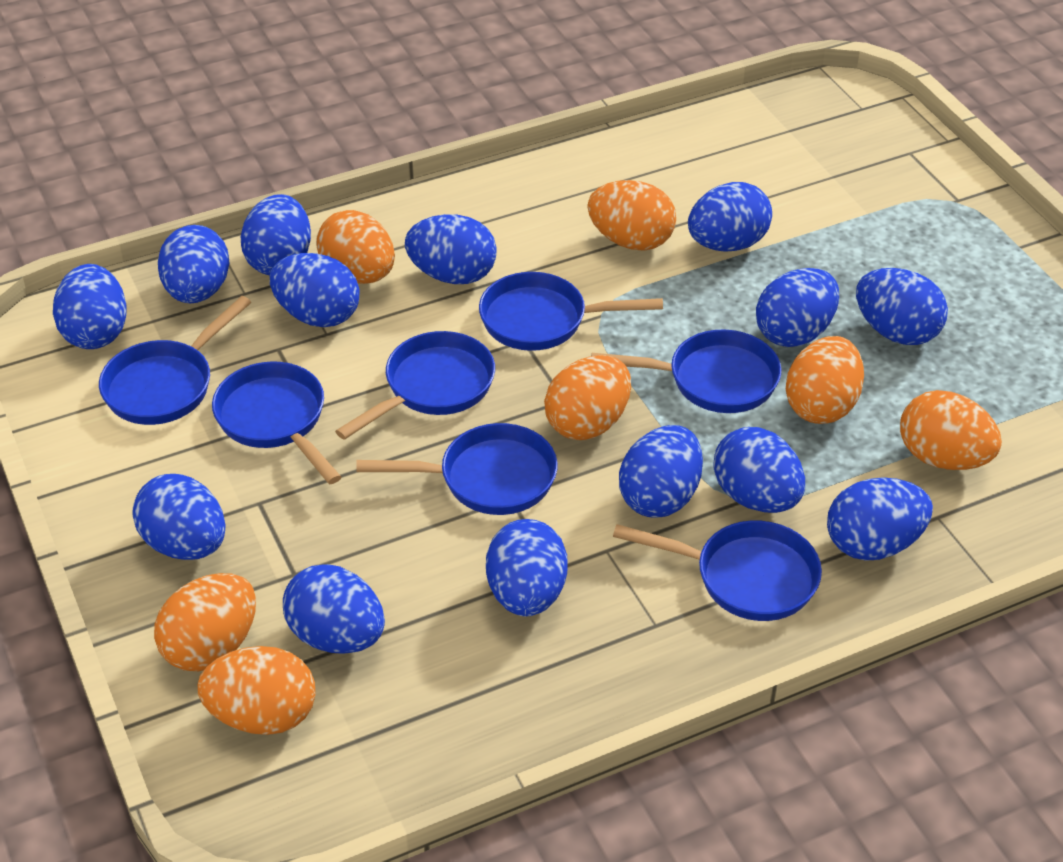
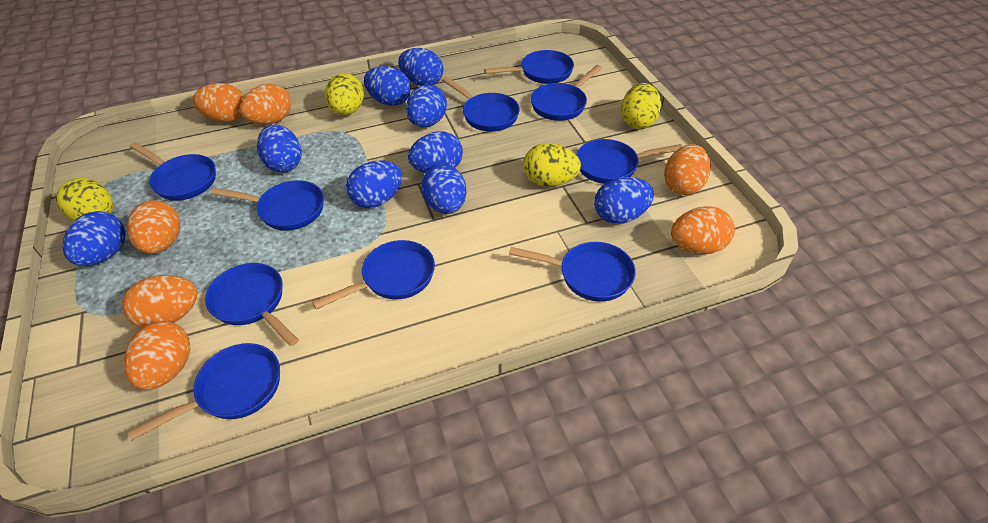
blue egg: 14 -> 9
blue pan: 7 -> 10
yellow egg: 0 -> 4

